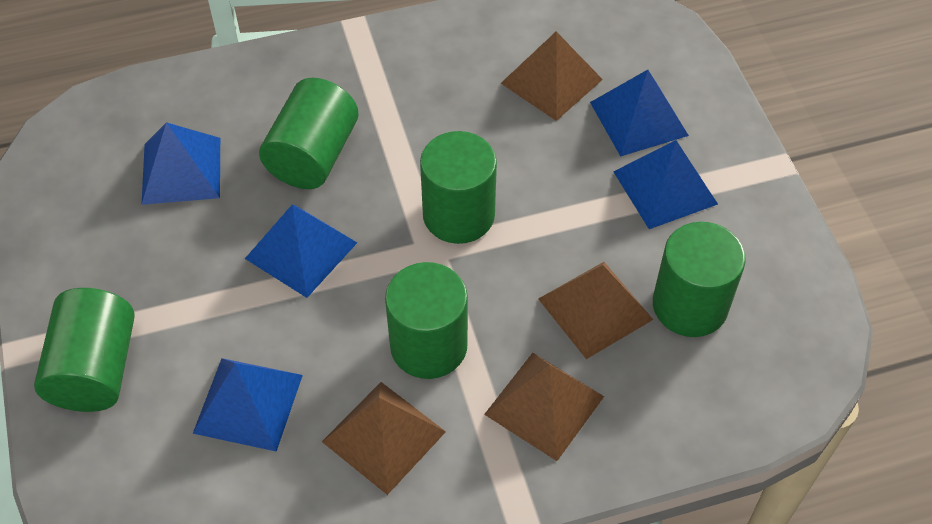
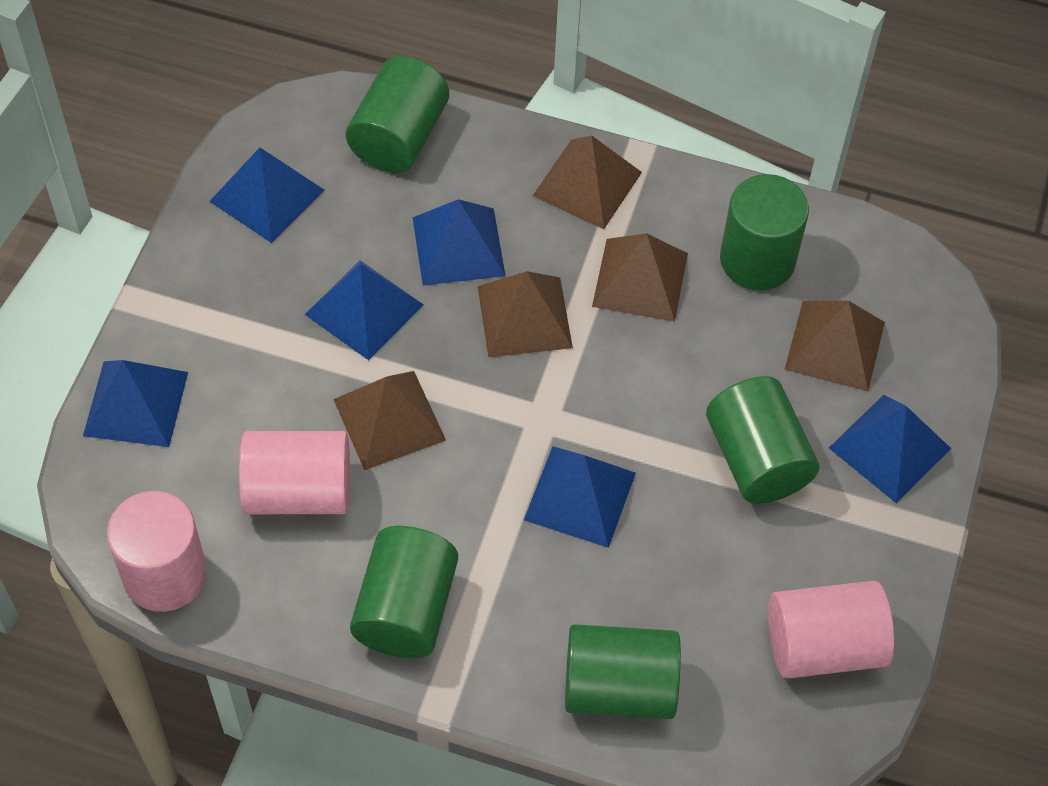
blue pyramid: 5 -> 6
brown pyramid: 4 -> 5
pink cylinder: 0 -> 3

